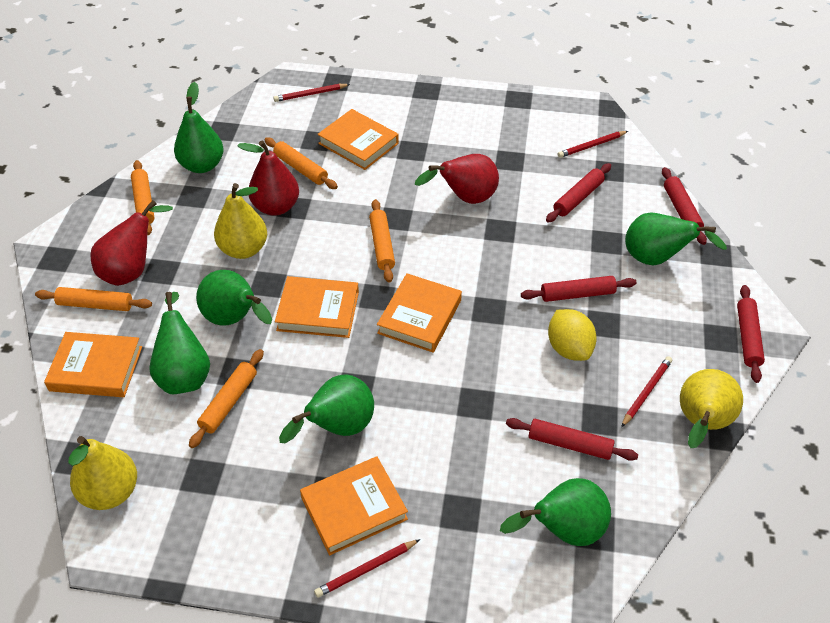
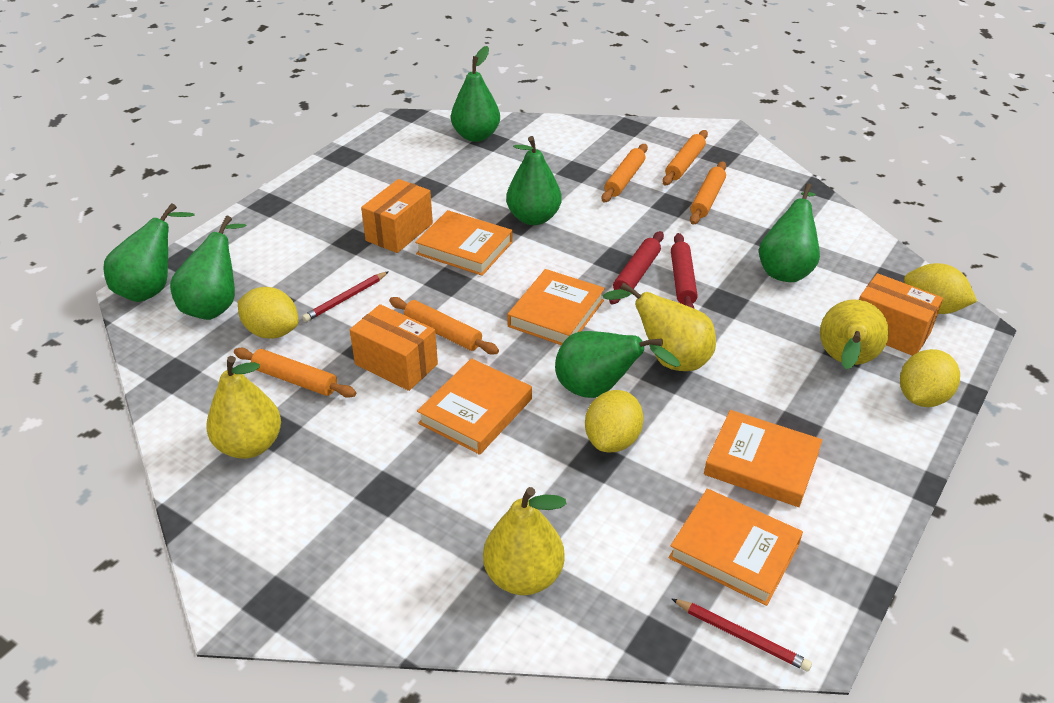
orange box: 0 -> 3
red pear: 3 -> 0
red pencil: 4 -> 2
red rolling pin: 5 -> 2
yellow lemon: 1 -> 4
yellow pear: 3 -> 4

